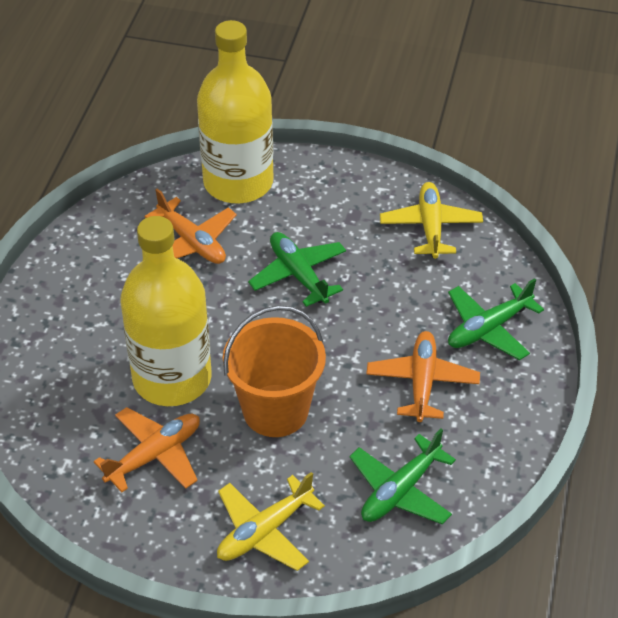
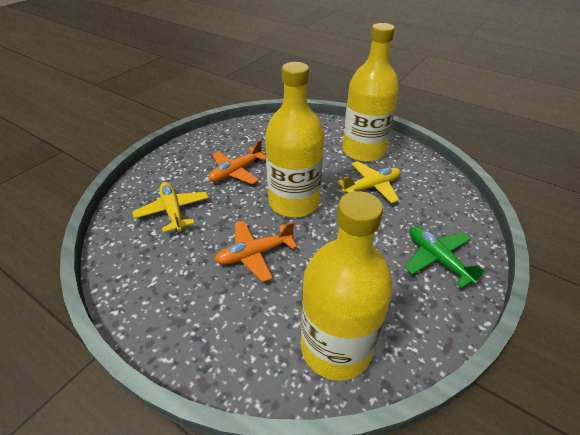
green plane: 3 -> 1
orange bucket: 1 -> 0
orange plane: 3 -> 2
yellow bottle: 2 -> 3

